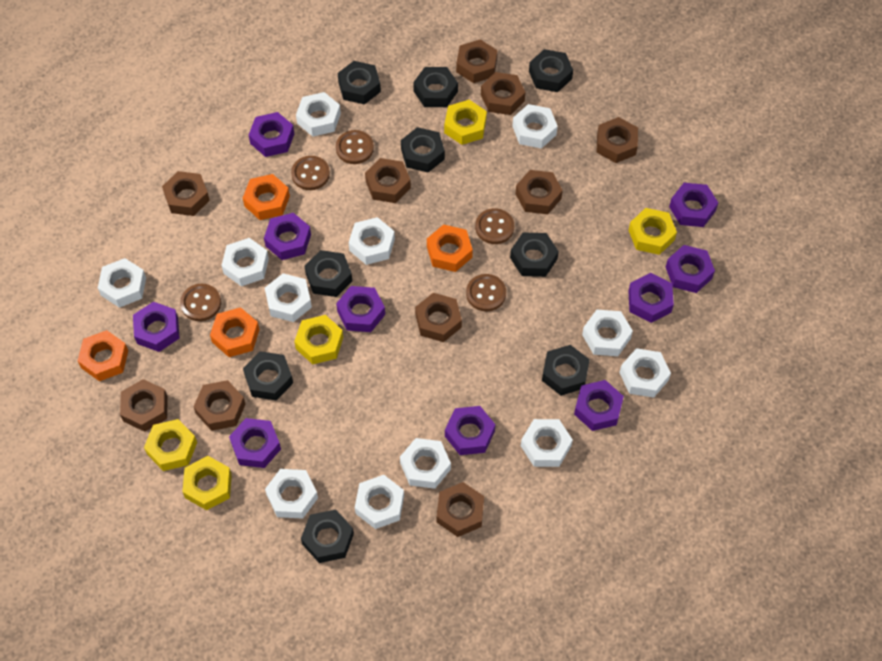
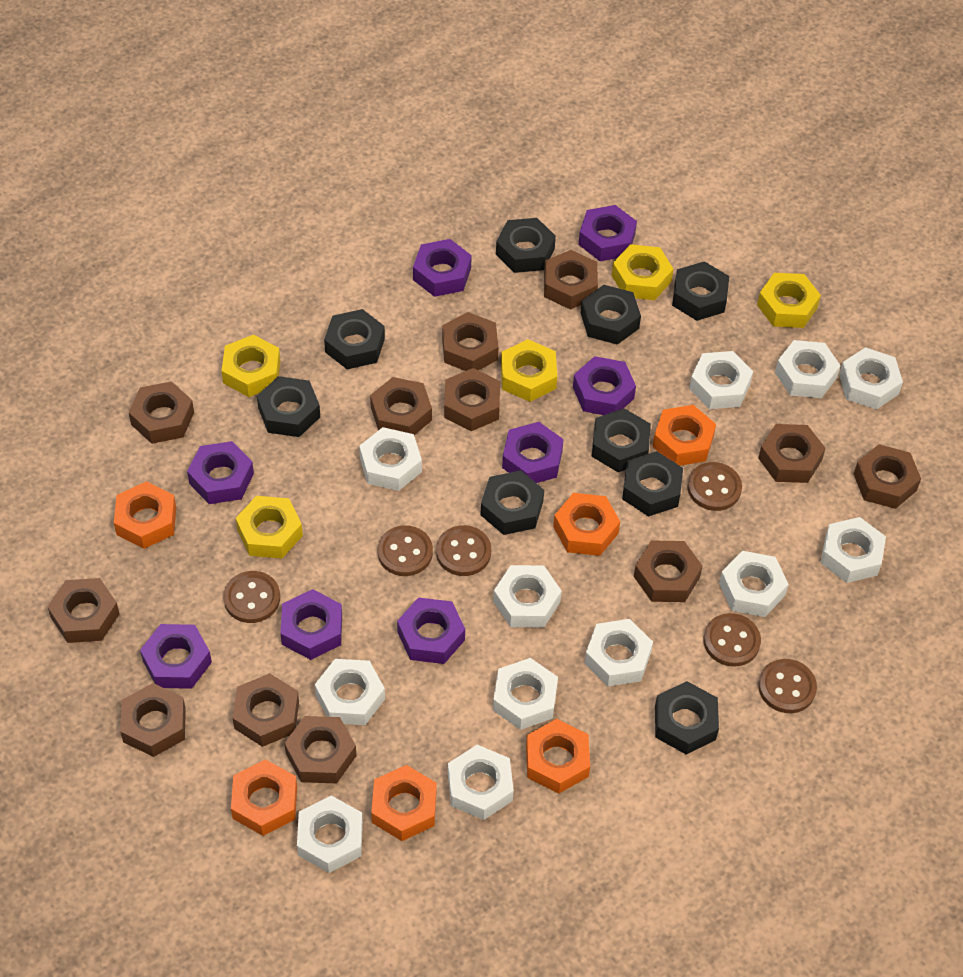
brown button: 5 -> 6
brown nut: 10 -> 12
orange nut: 4 -> 6
purple nut: 10 -> 8

